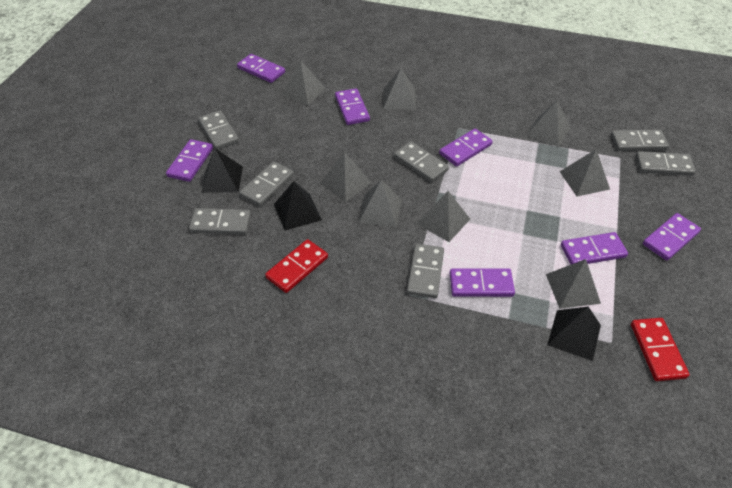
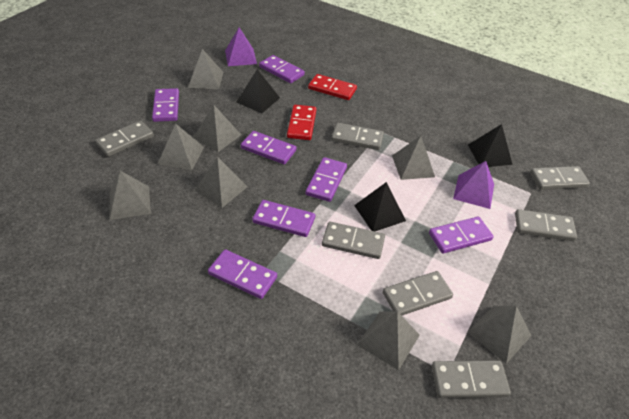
purple pyramid: 0 -> 2

